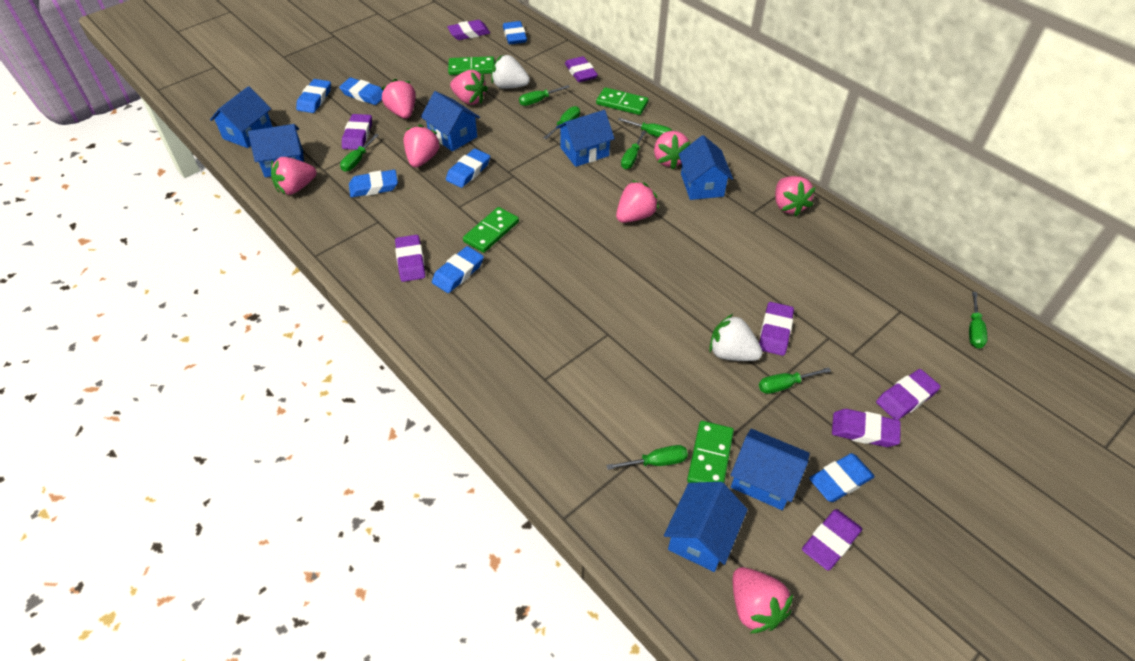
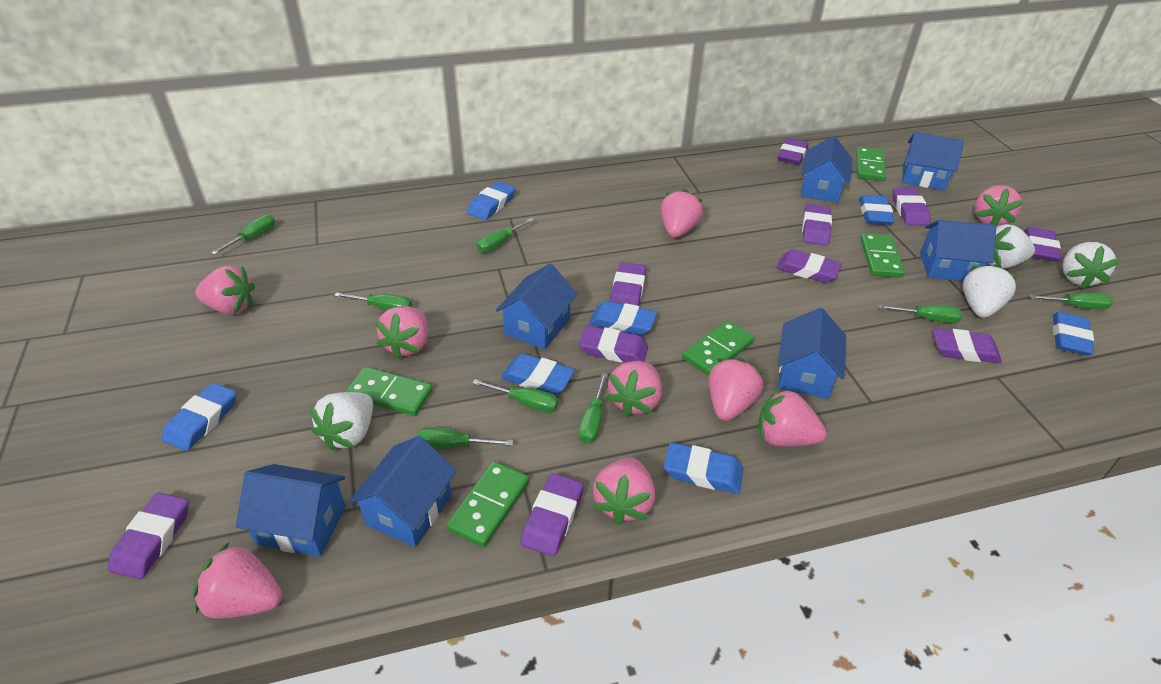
green domino: 4 -> 5
pink strawberry: 8 -> 9
purple eraser: 8 -> 10
white strawberry: 2 -> 4

